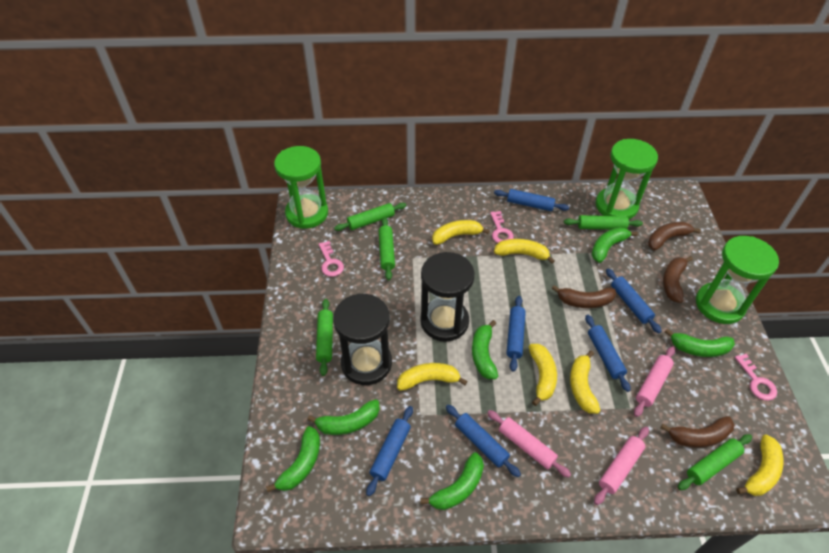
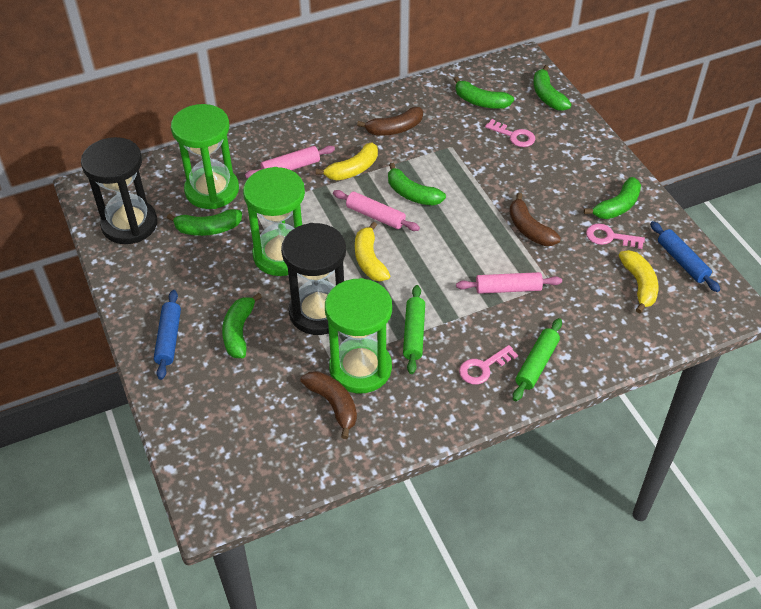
blue rolling pin: 6 -> 2
brown banana: 4 -> 3
green rolling pin: 5 -> 2
yellow banana: 6 -> 3

